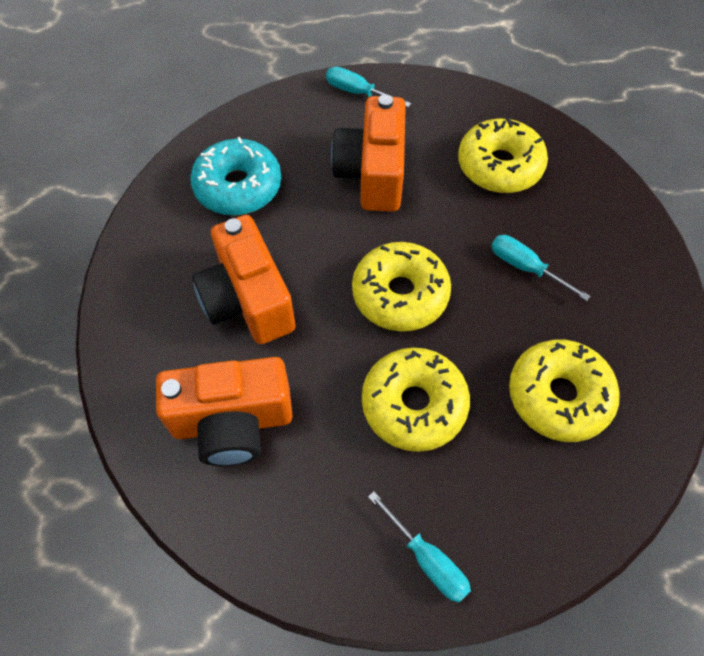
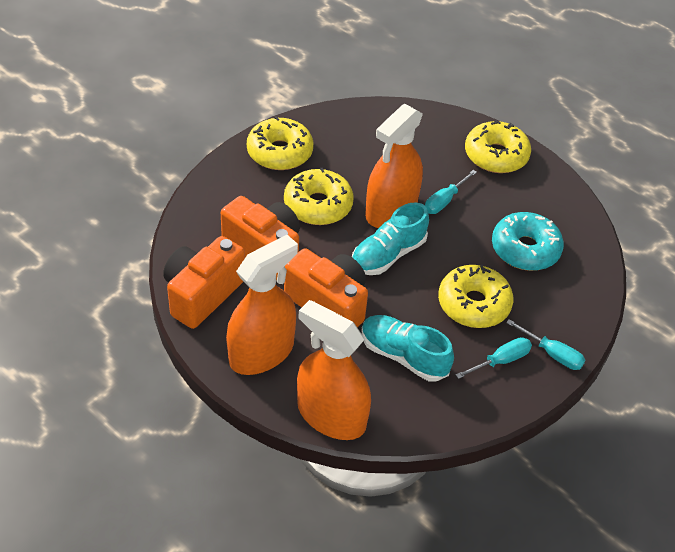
orange spray bottle: 0 -> 3
turquoise shoe: 0 -> 2

